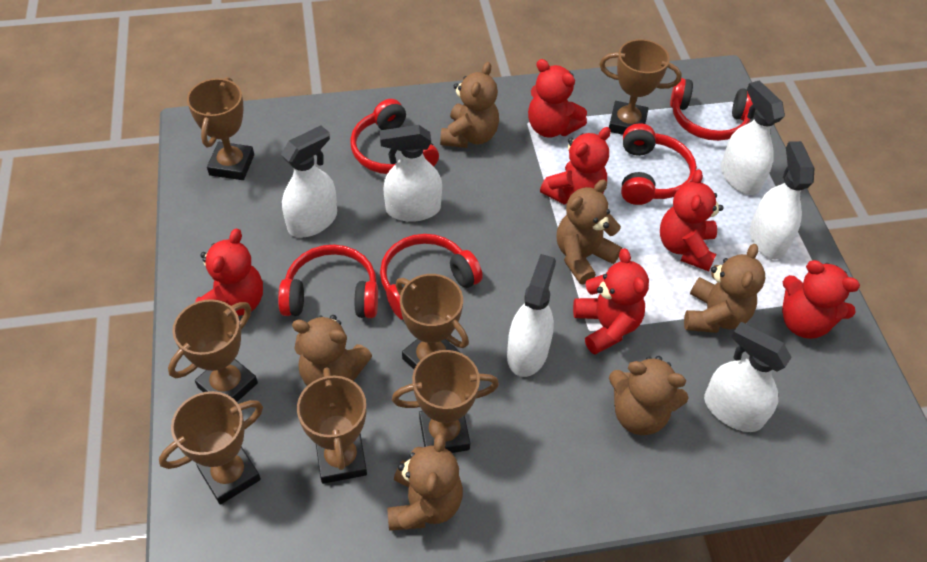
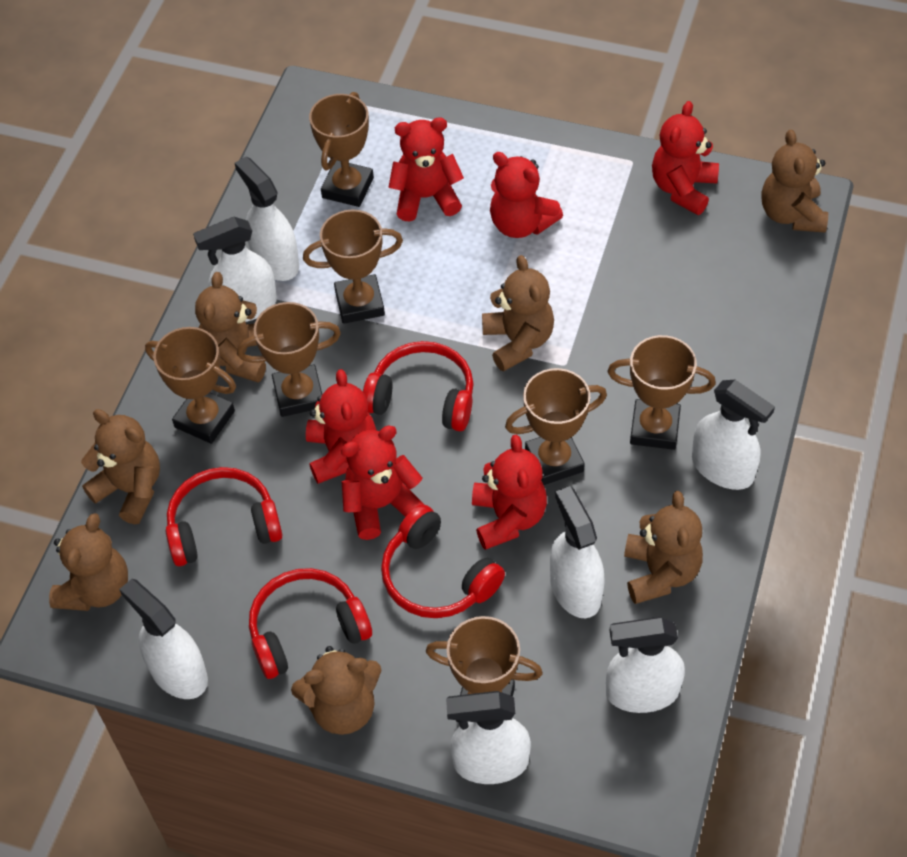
brown teddy bear: 6 -> 7
red headphones: 5 -> 4
white spray bottle: 6 -> 7

